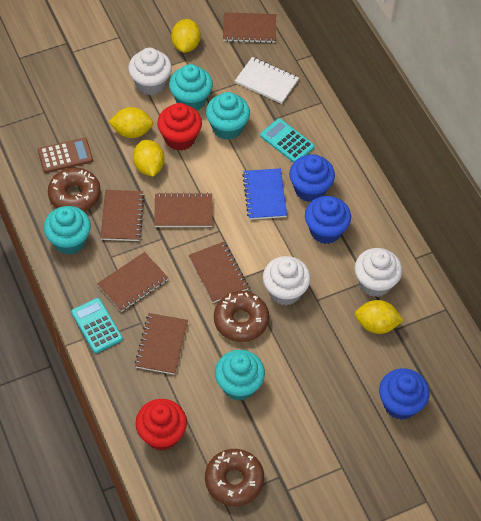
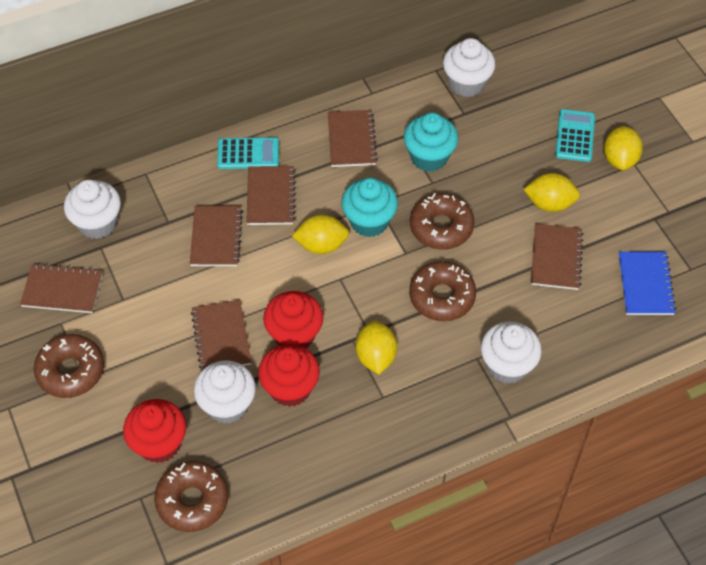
blue cupcake: 3 -> 0
brown calculator: 1 -> 0
brown donut: 3 -> 4
red cupcake: 2 -> 3
turquoise cupcake: 4 -> 2
white cupcake: 3 -> 4
white notebook: 1 -> 0

